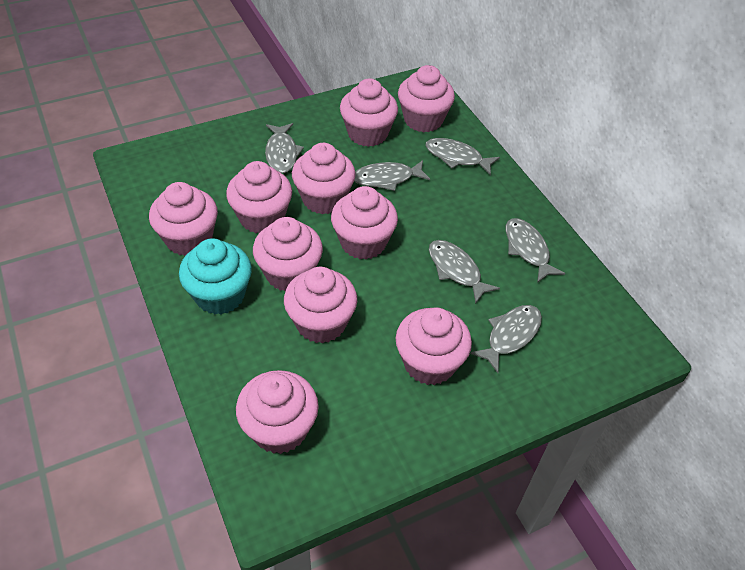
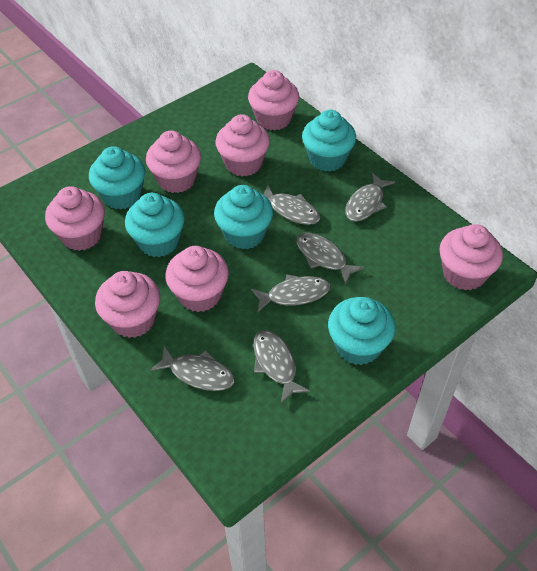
pink cupcake: 10 -> 7
turquoise cupcake: 1 -> 5

